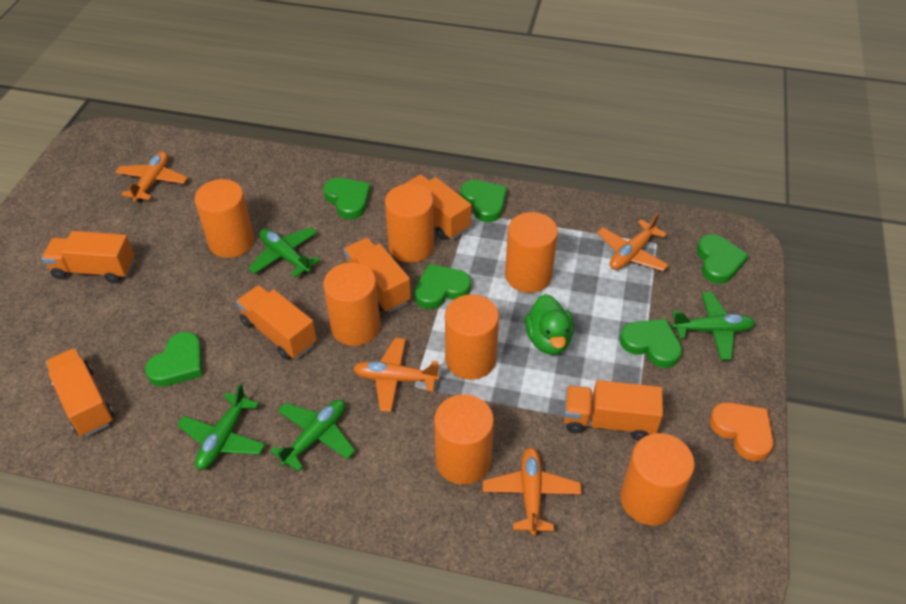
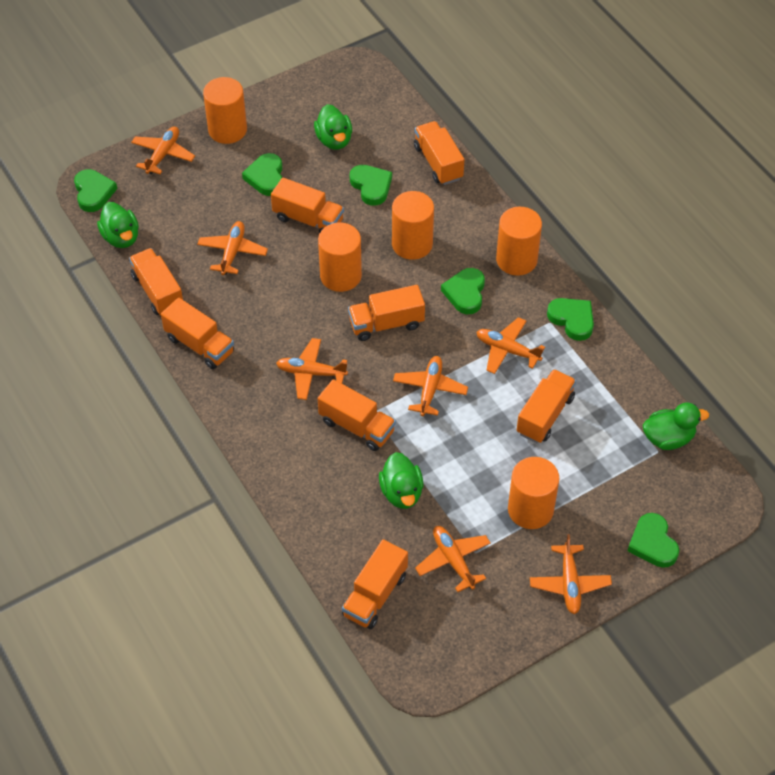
green duck: 1 -> 4
green plane: 4 -> 0
orange cylinder: 7 -> 5
orange heart: 1 -> 0
orange plane: 4 -> 7
orange truck: 6 -> 8

